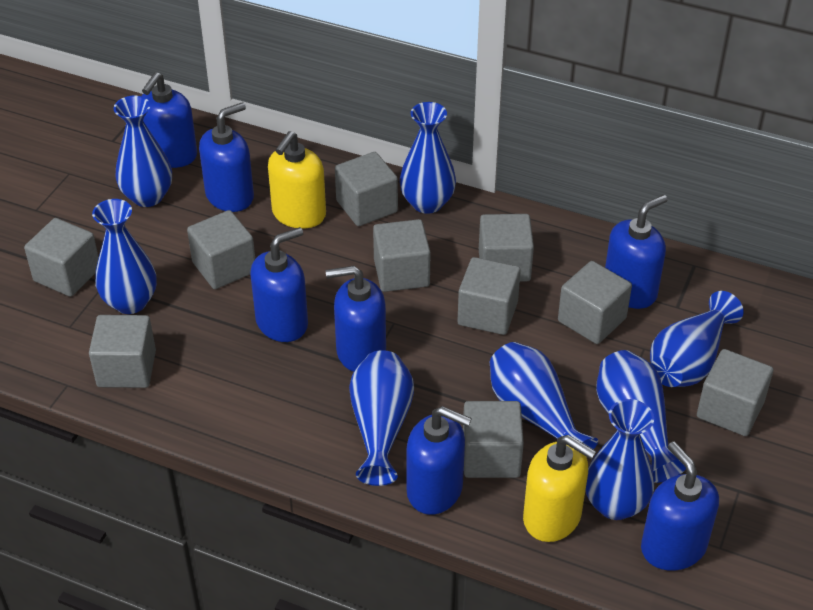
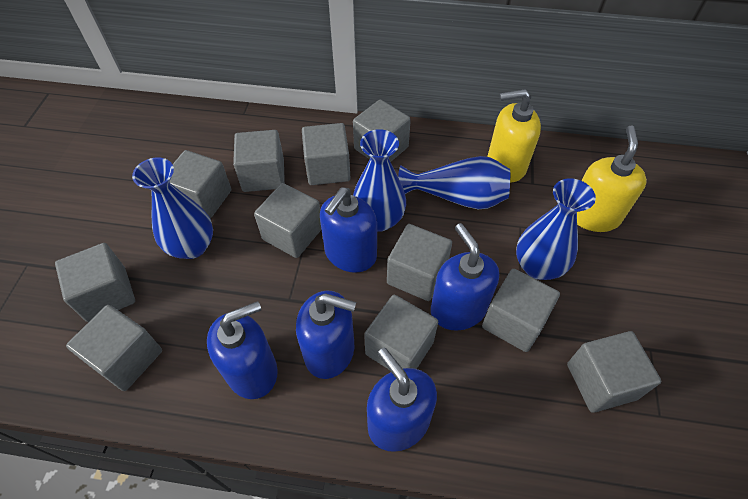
blue soap dispenser: 7 -> 5
blue vase: 8 -> 4
grey cube: 10 -> 11

